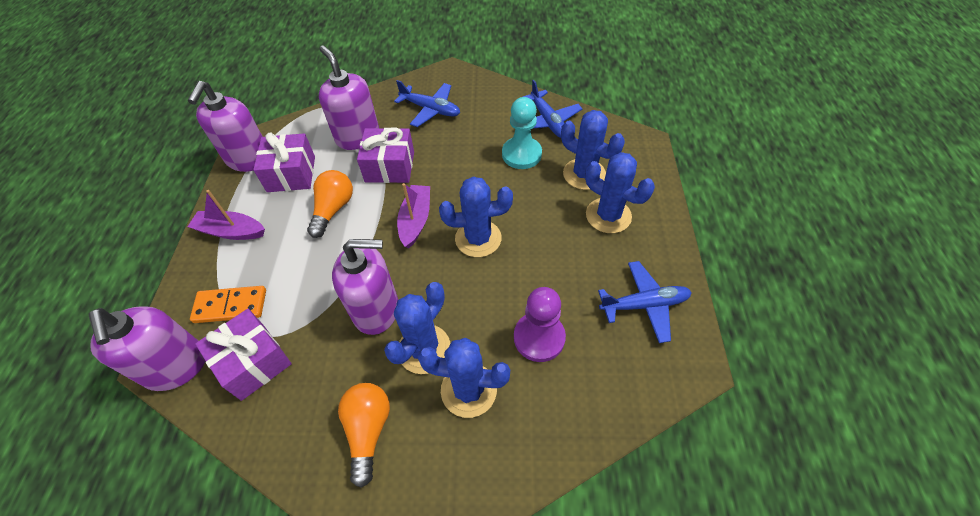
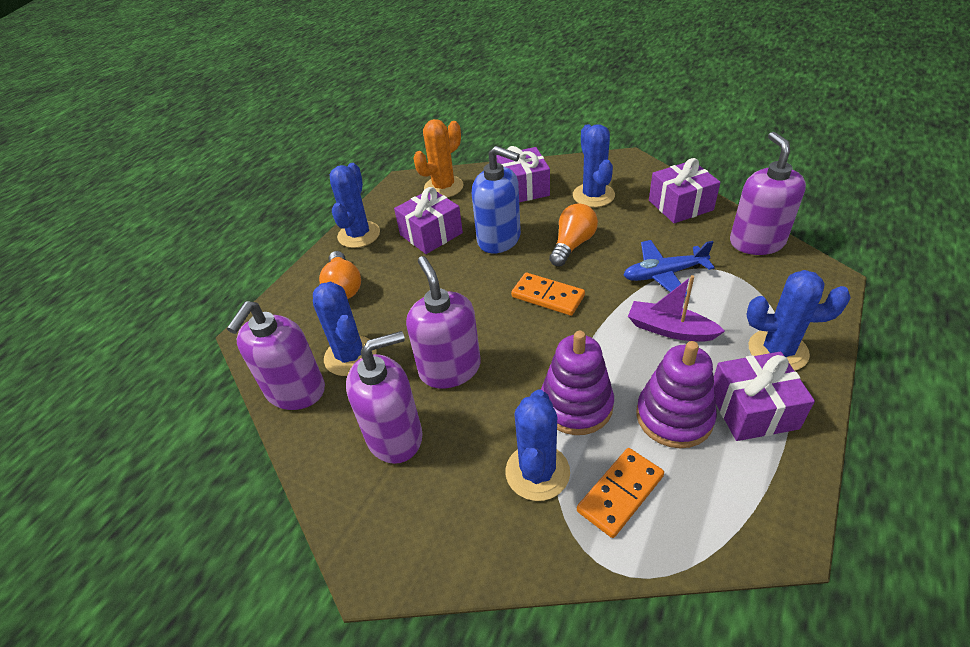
blue plane: 3 -> 1
blue soap dispenser: 0 -> 1
orange cactus: 0 -> 1
orange domino: 1 -> 2
purple boat: 2 -> 1
purple gift: 3 -> 4
purple pawn: 1 -> 0
purple stacking toy: 0 -> 2
turquoise pawn: 1 -> 0

